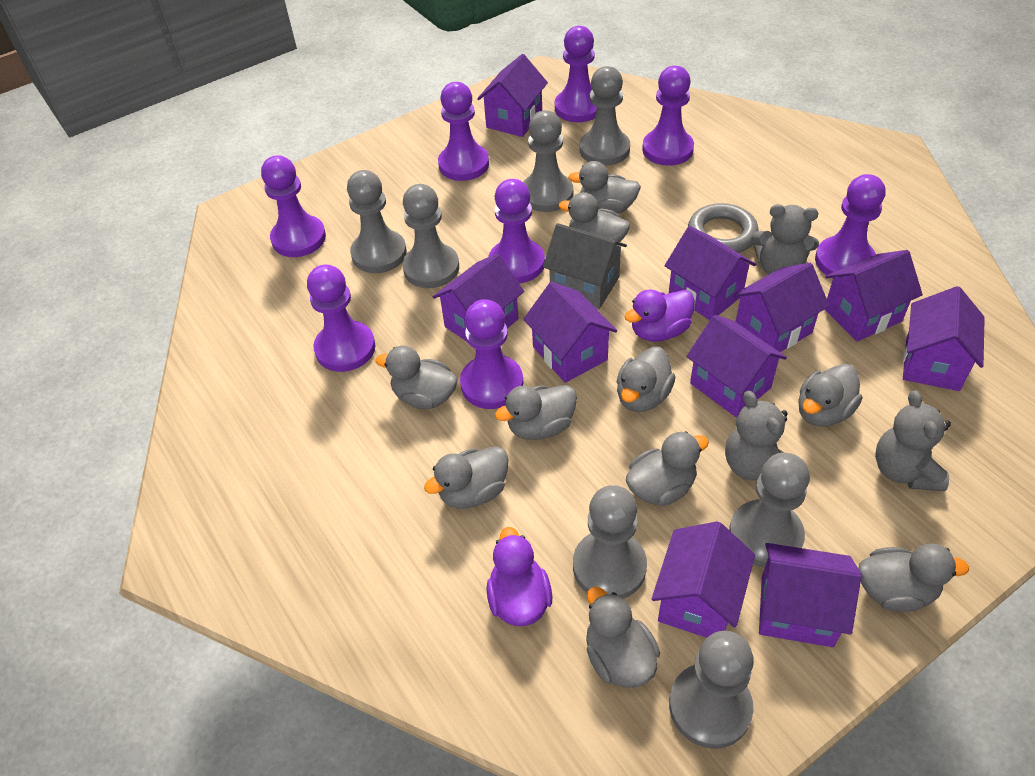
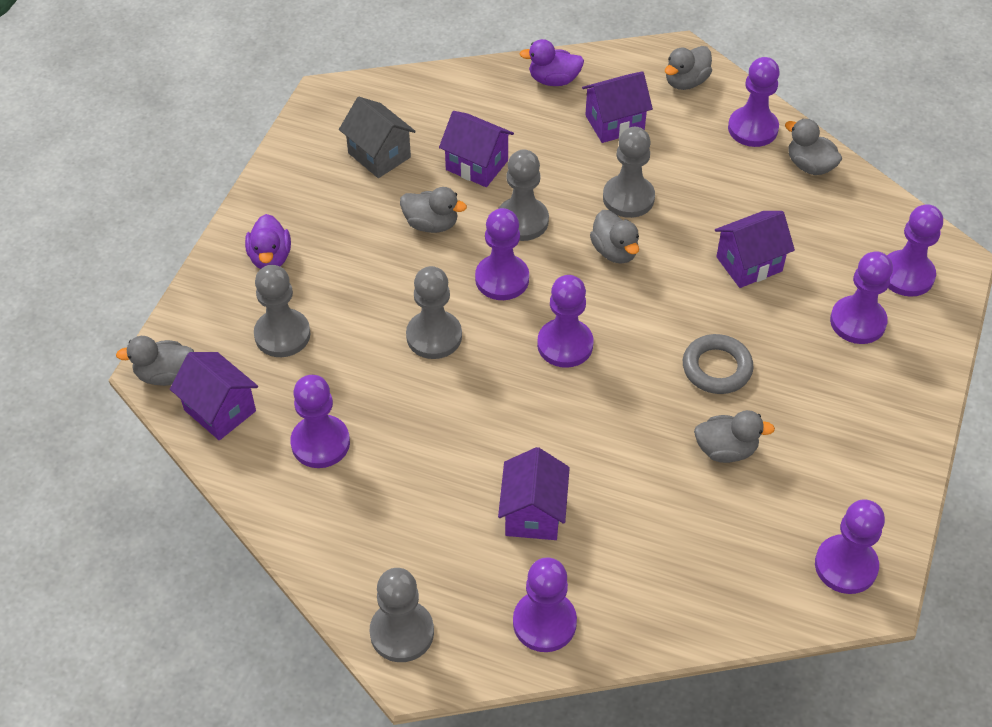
grey duck: 10 -> 6
grey pawn: 7 -> 5
grey teddy bear: 3 -> 0
purple house: 10 -> 5

